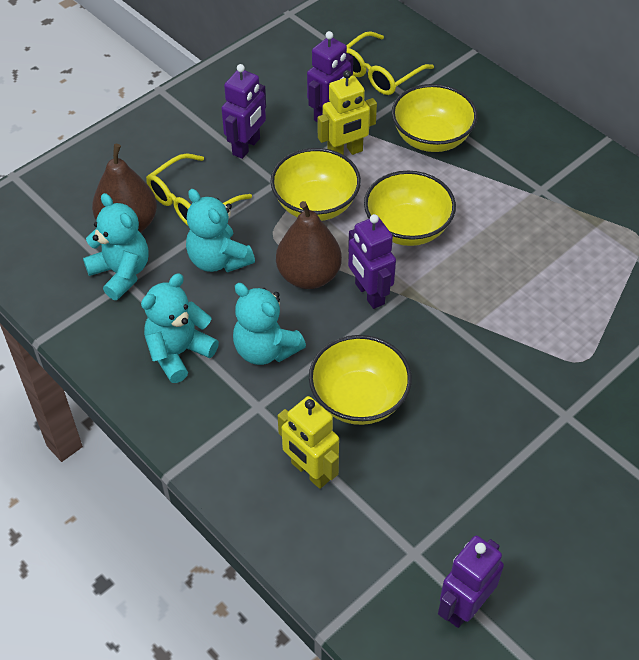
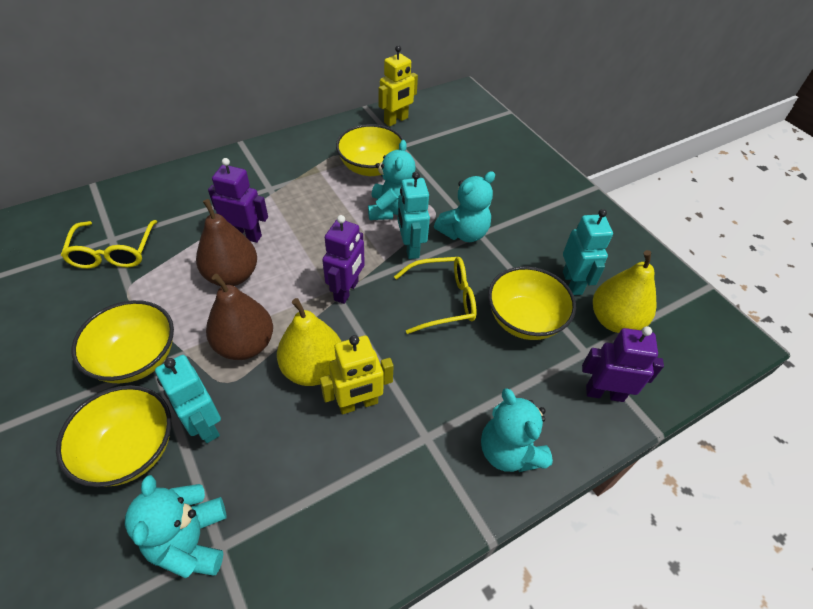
purple robot: 4 -> 3
turquoise robot: 0 -> 3
yellow pear: 0 -> 2

